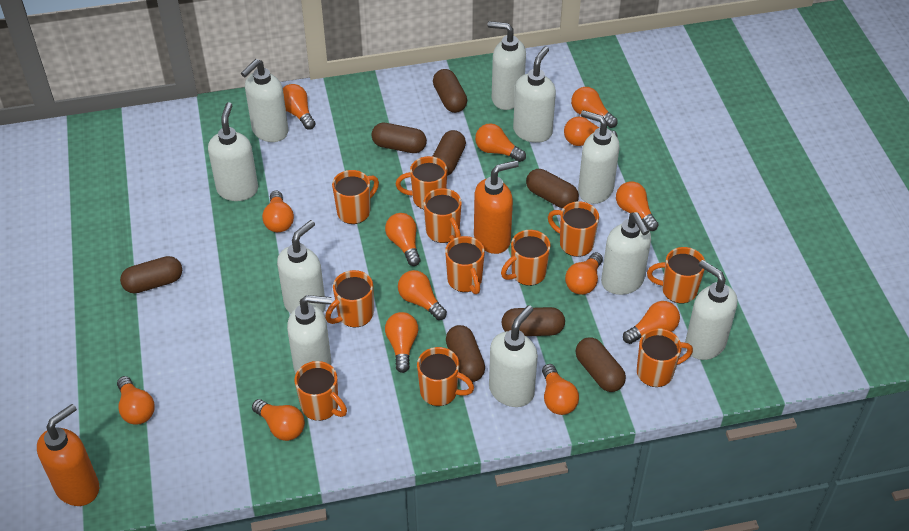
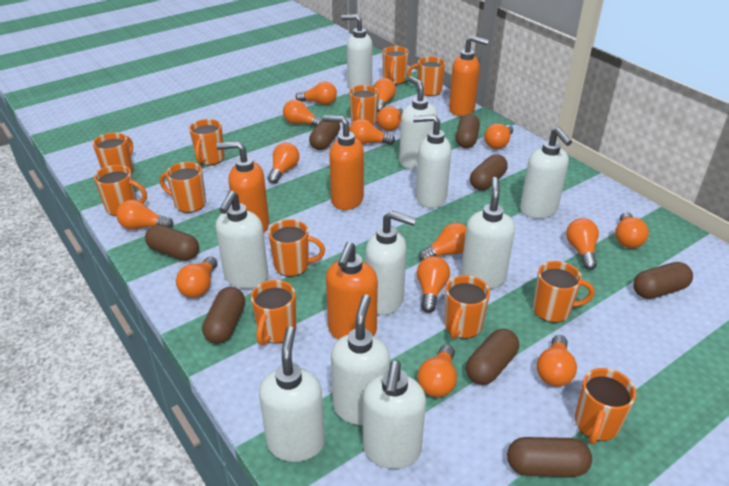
orange light bulb: 14 -> 15
orange mug: 11 -> 12
orange soap dispenser: 2 -> 4

